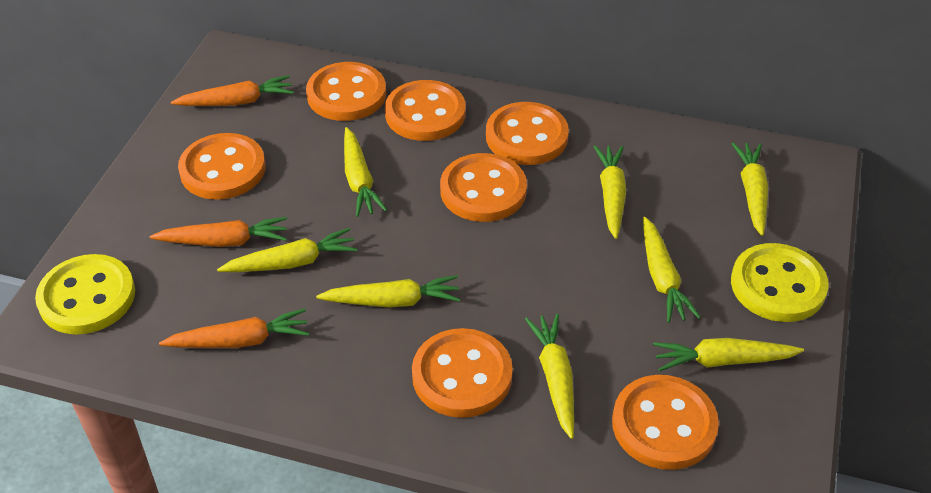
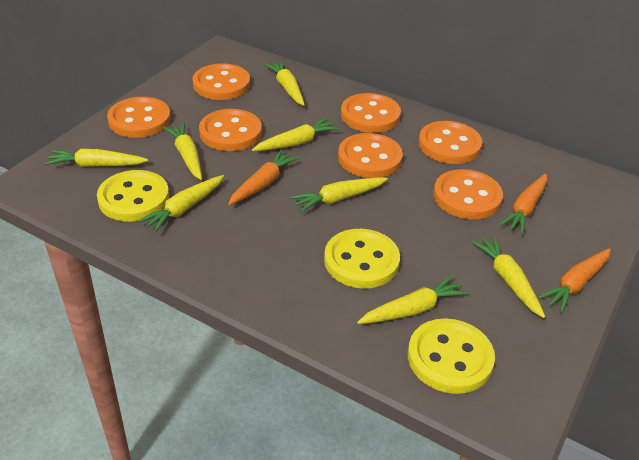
yellow button: 2 -> 3

